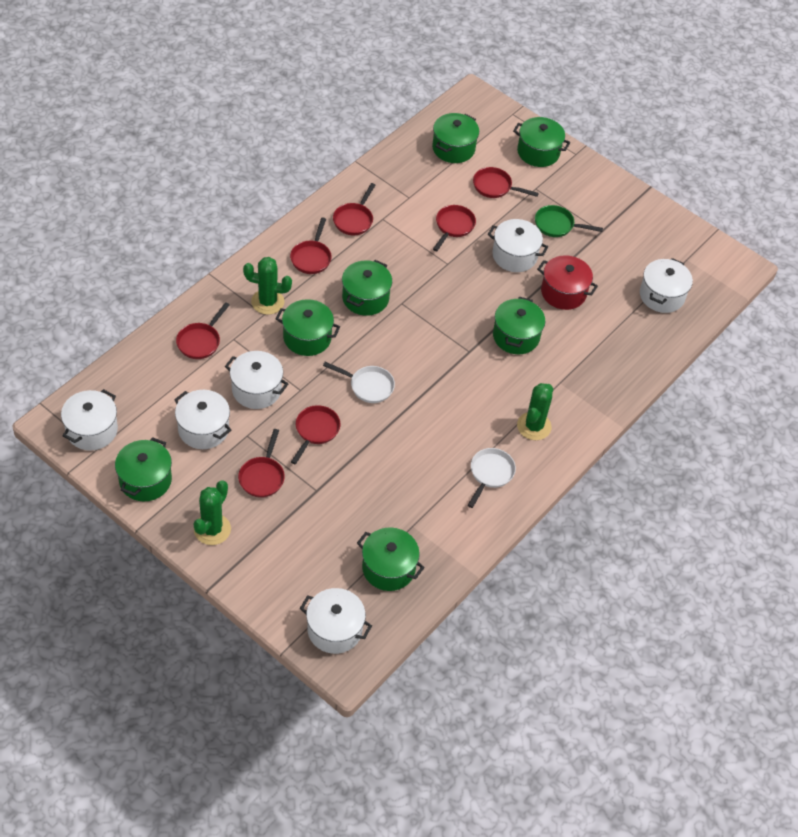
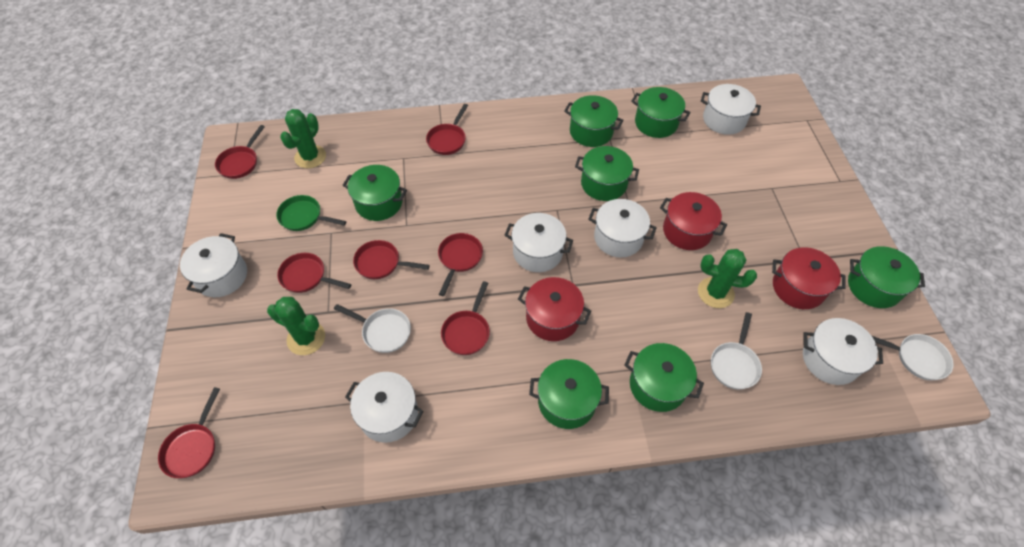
red pot: 1 -> 3
white pan: 2 -> 3

